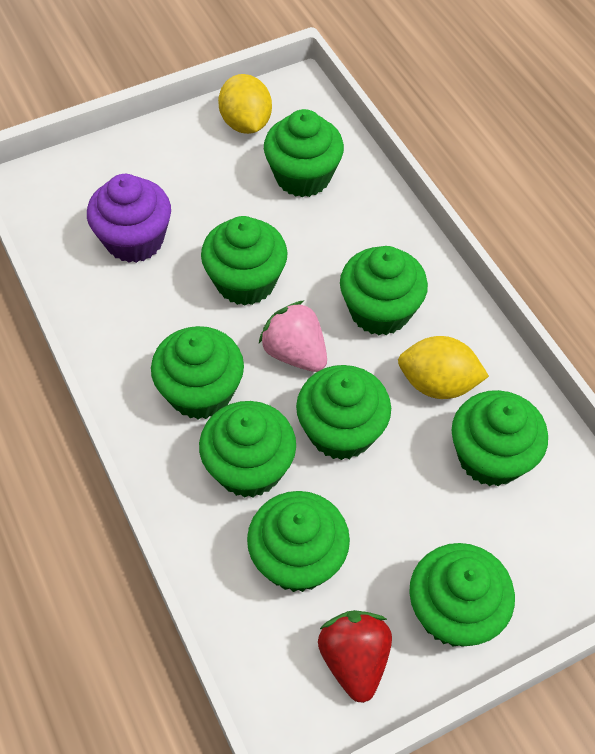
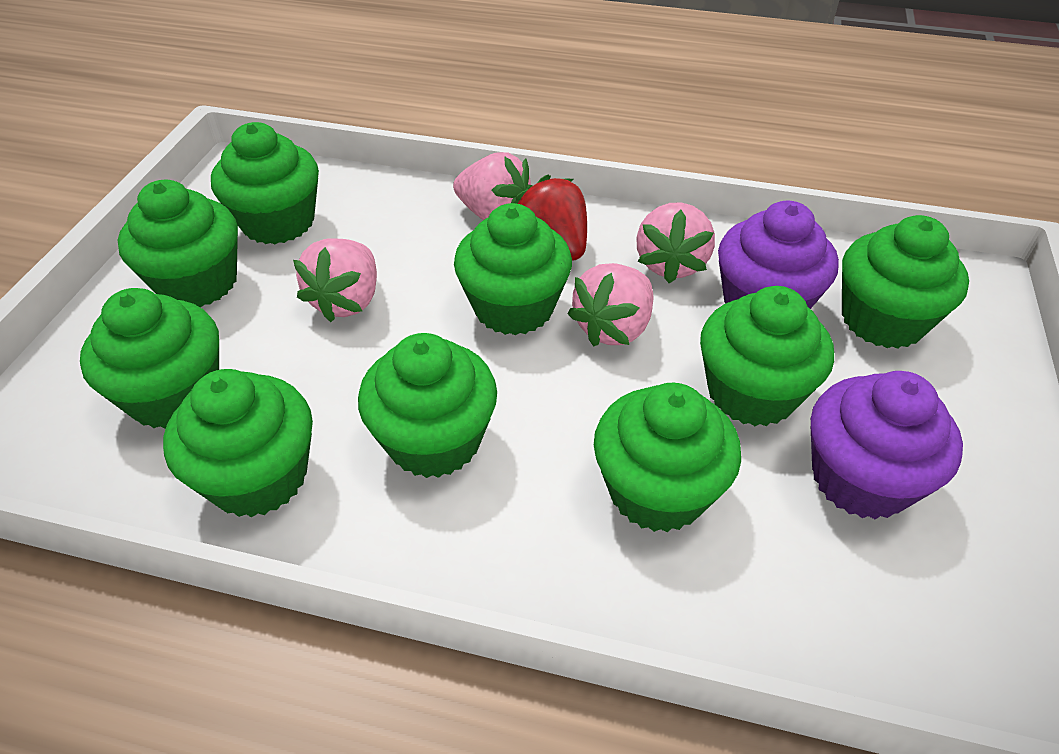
pink strawberry: 1 -> 4
purple cupcake: 1 -> 2
yellow lemon: 2 -> 0

